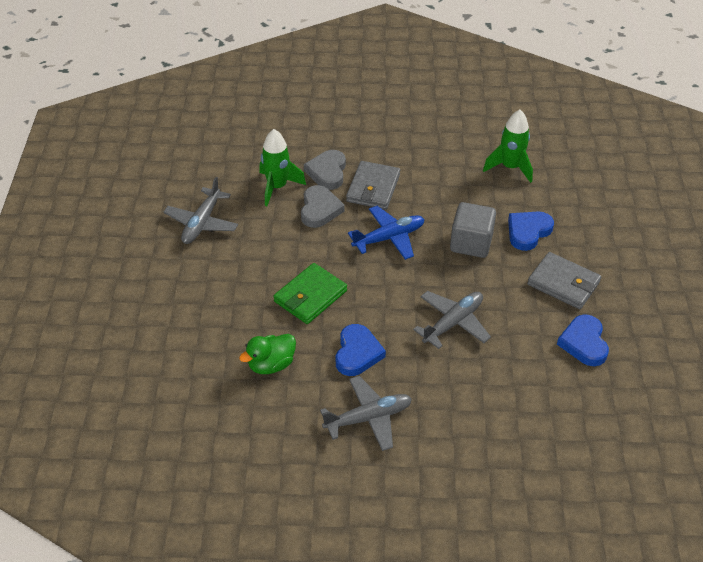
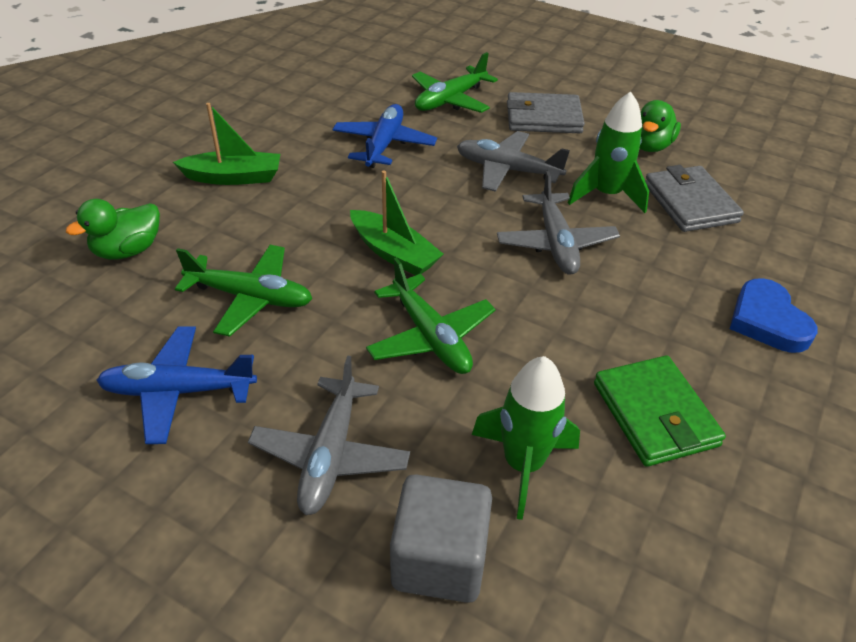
blue heart: 3 -> 1
blue plane: 1 -> 2
green boat: 0 -> 2
green duck: 1 -> 2
green plane: 0 -> 3
grey heart: 2 -> 0

